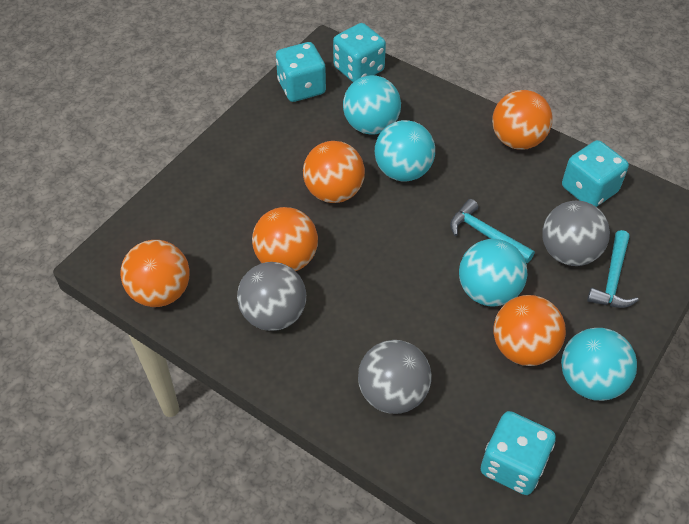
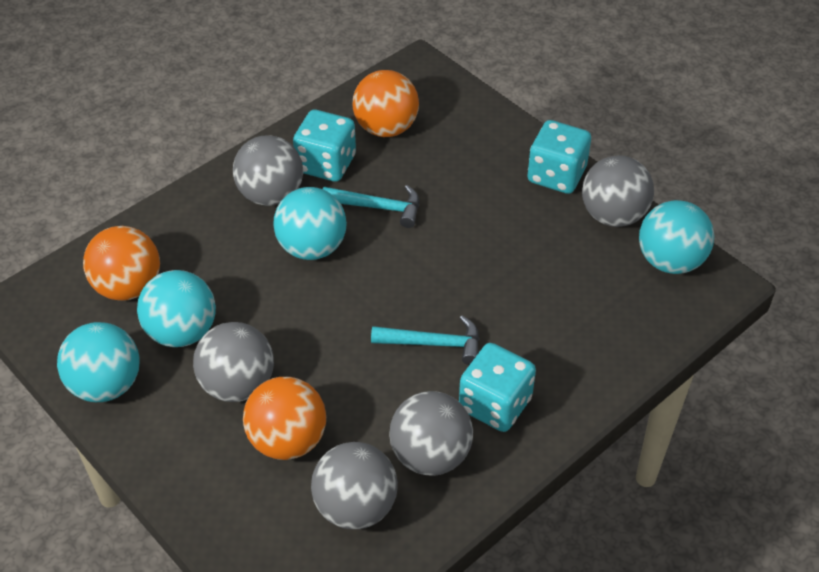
grey ball: 3 -> 5
orange ball: 5 -> 3
turquoise dice: 4 -> 3

